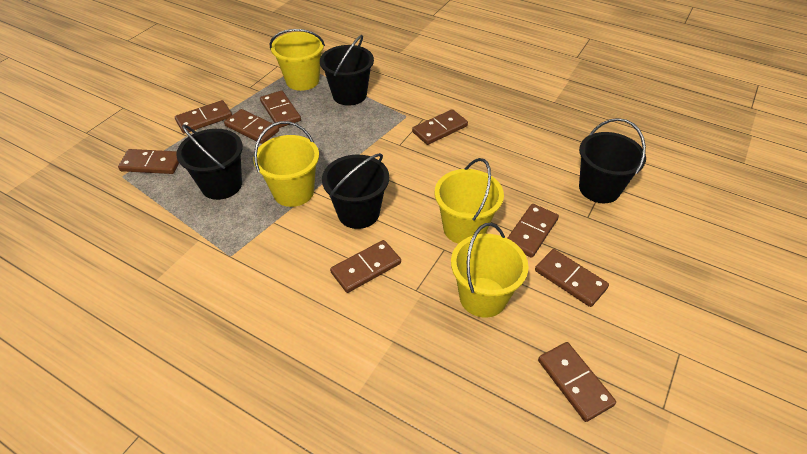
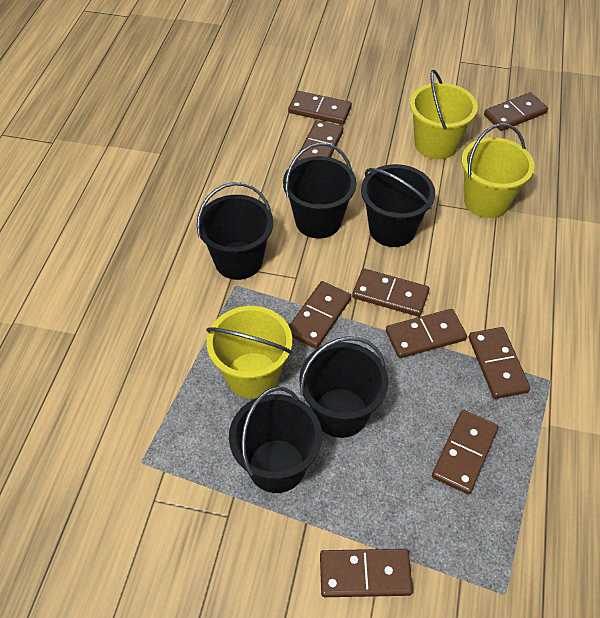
black bucket: 4 -> 5
yellow bucket: 4 -> 3

